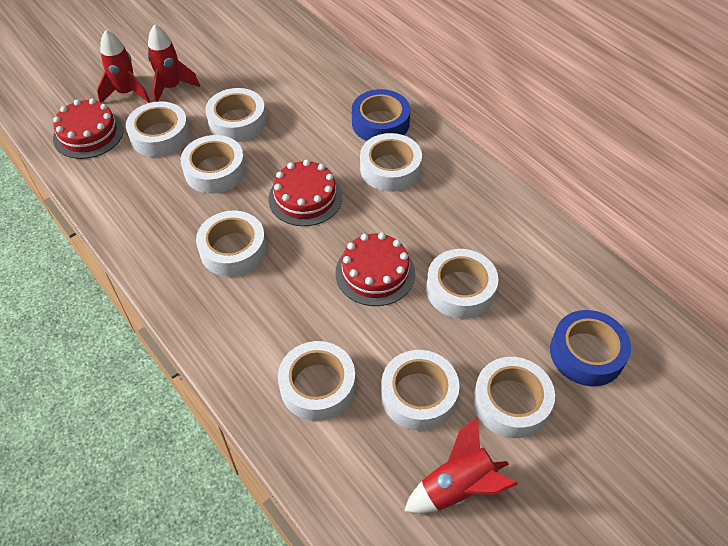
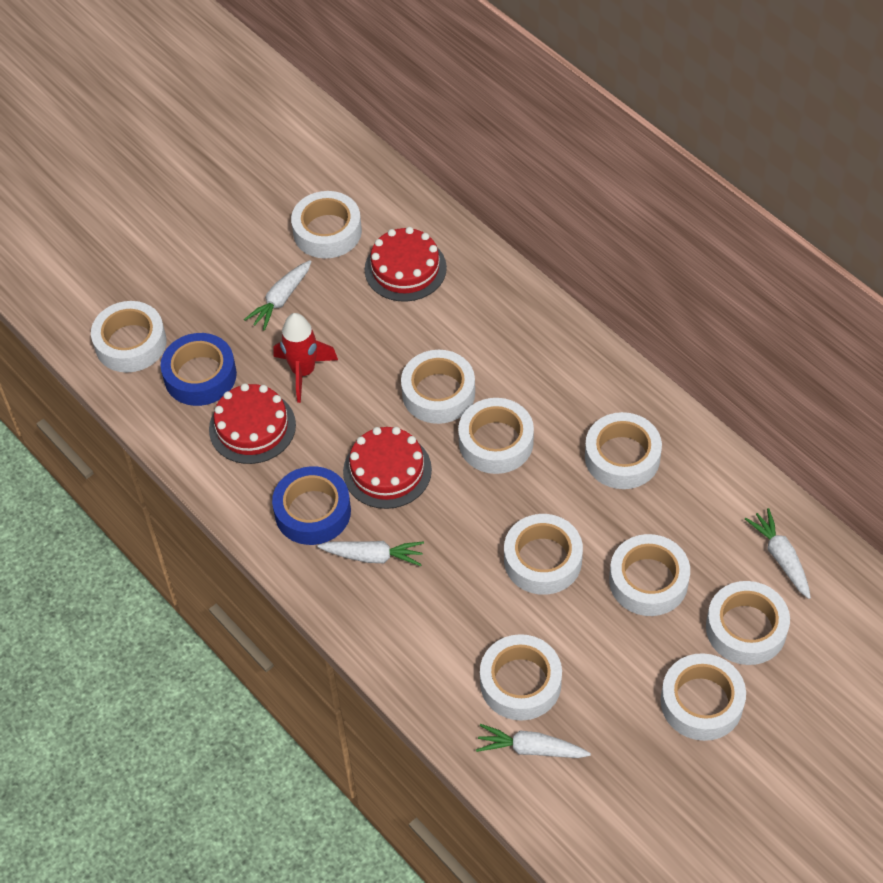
red rocket: 3 -> 1
white carrot: 0 -> 4
white tape: 9 -> 10

